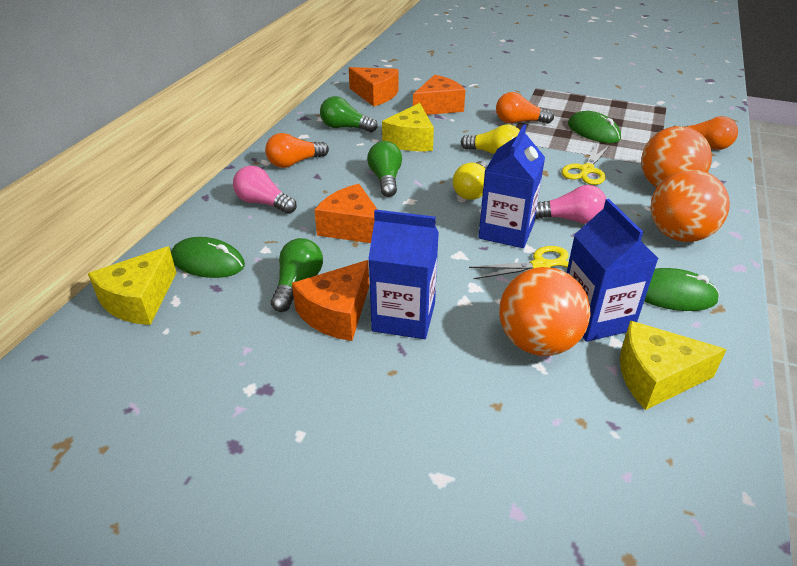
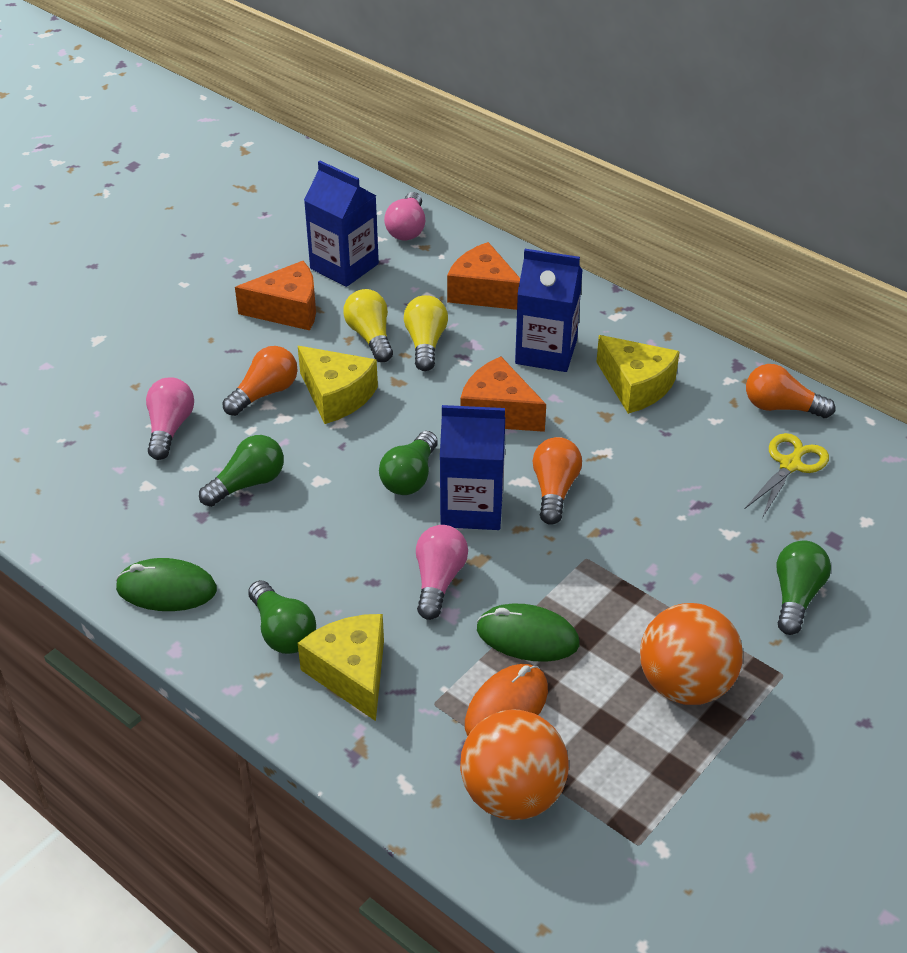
green light bulb: 3 -> 4
green mouse: 3 -> 2
orange ball: 3 -> 2
orange cheese: 4 -> 3
orange mouse: 0 -> 1
pink light bulb: 2 -> 3
yellow scissors: 2 -> 1

